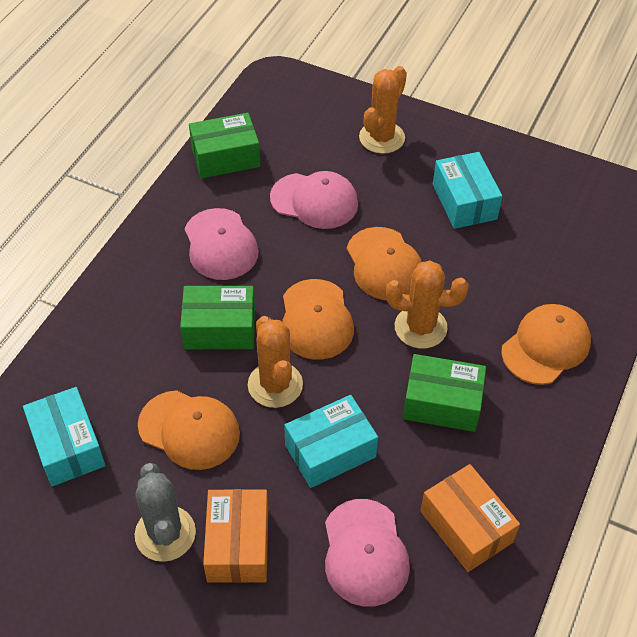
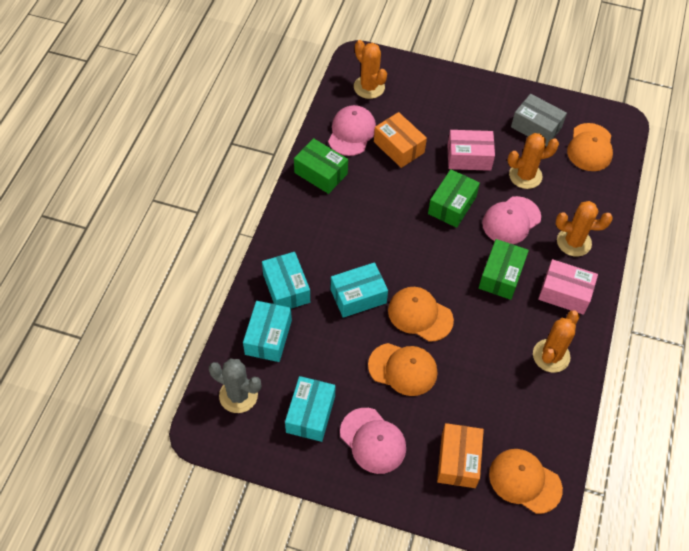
grey box: 0 -> 1
orange cactus: 3 -> 4
pink box: 0 -> 2
turquoise box: 3 -> 4

